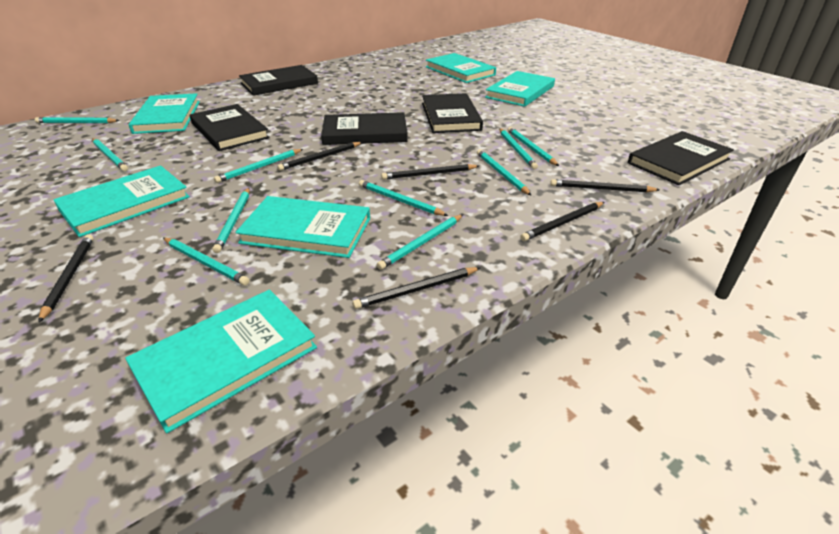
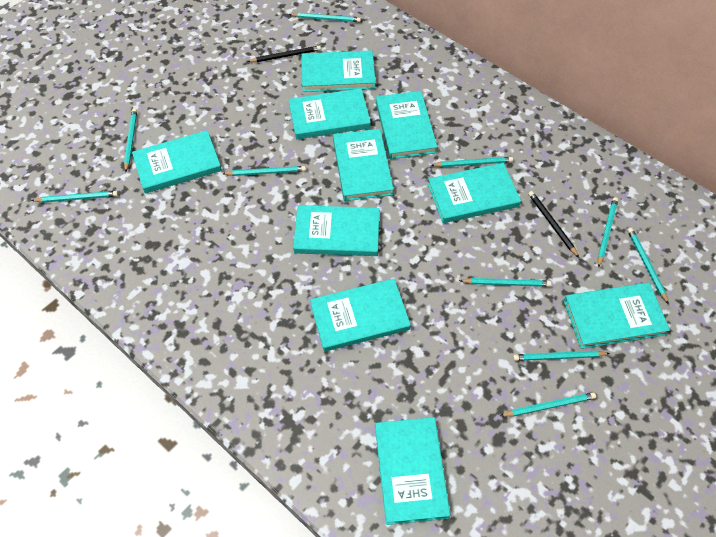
black book: 5 -> 0
black pencil: 6 -> 2
turquoise book: 6 -> 10

